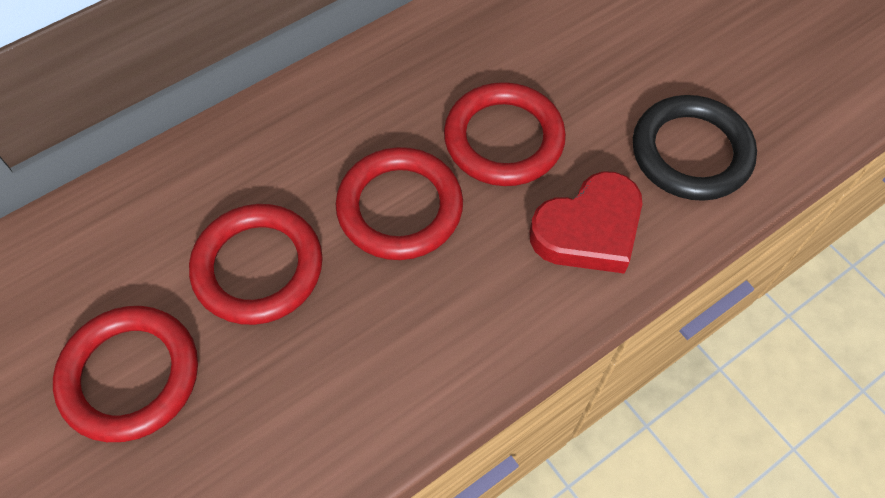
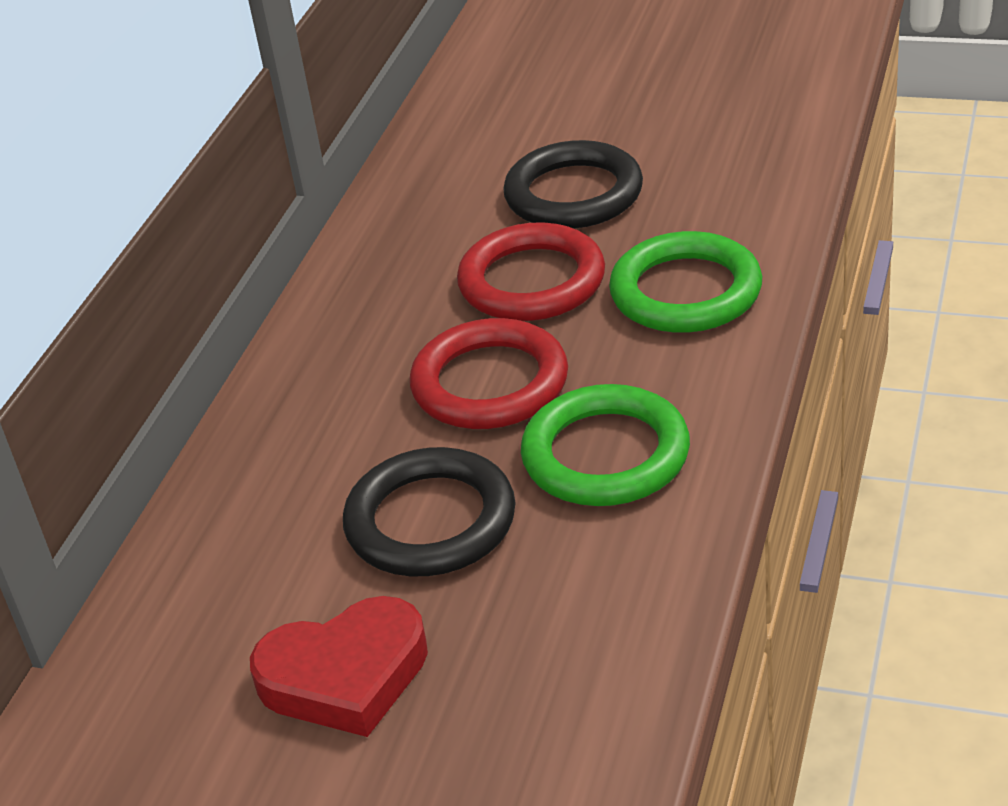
black ring: 1 -> 2
green ring: 0 -> 2
red ring: 4 -> 2

